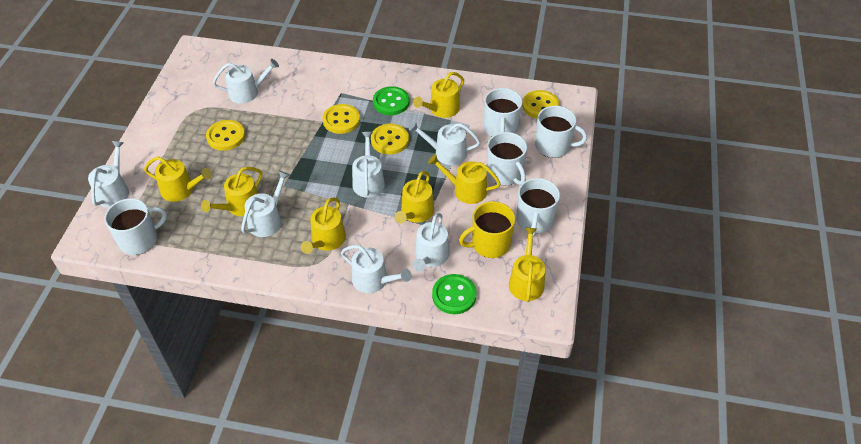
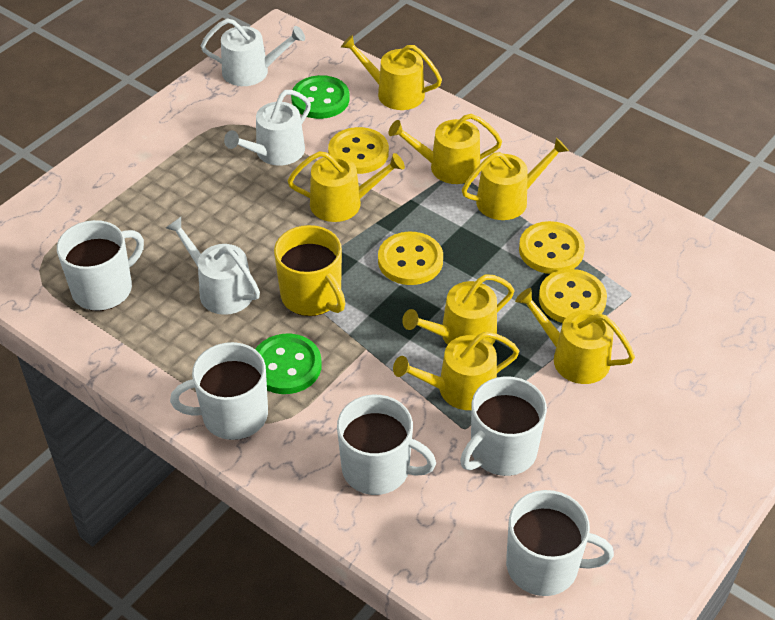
white watering can: 7 -> 3

